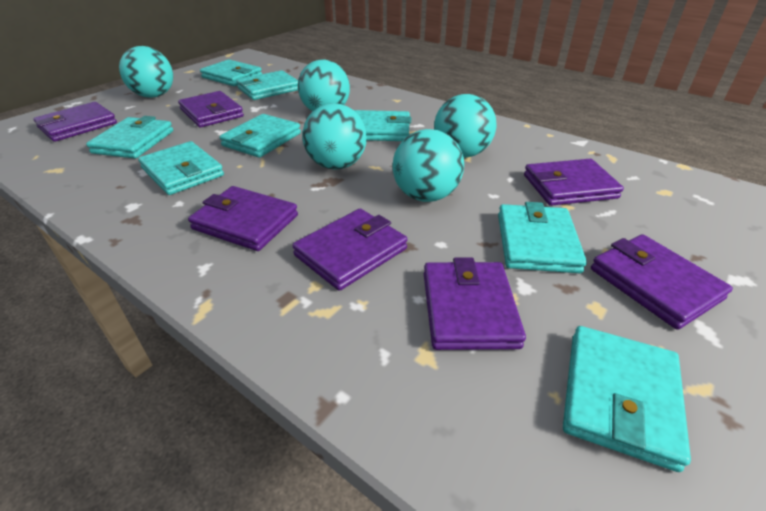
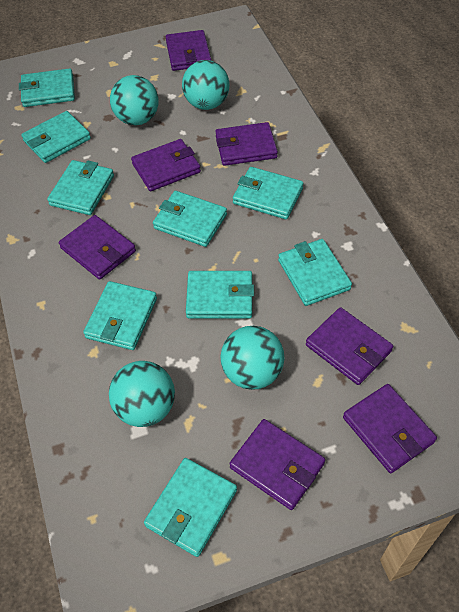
turquoise ball: 5 -> 4
turquoise wallet: 8 -> 9

